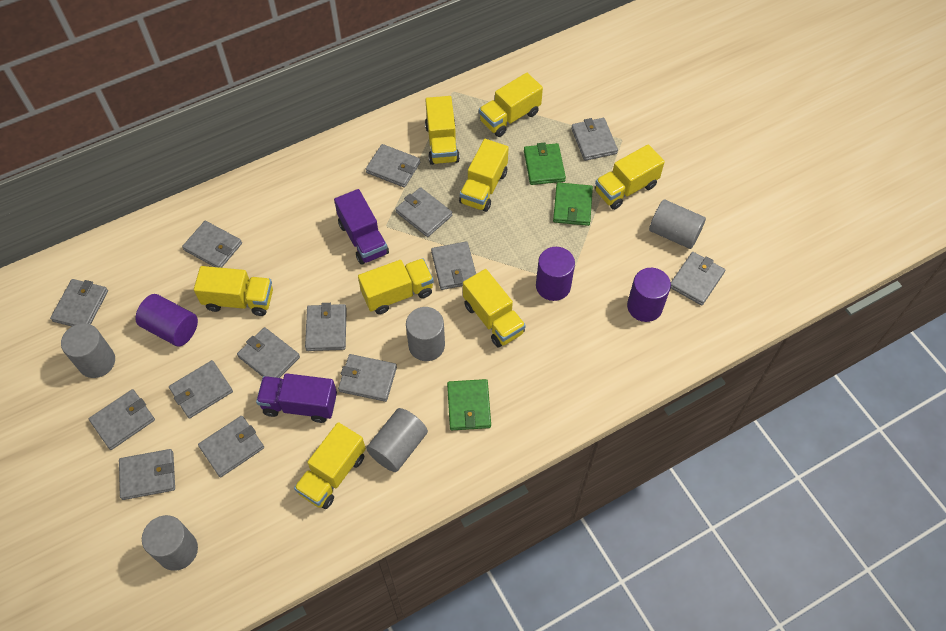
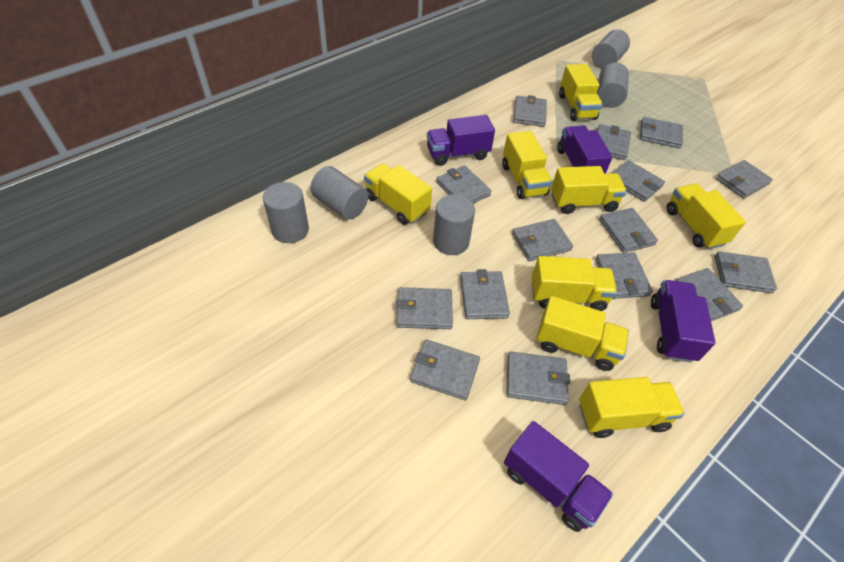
green wallet: 3 -> 0
grey wallet: 14 -> 15
purple cylinder: 3 -> 0
purple truck: 2 -> 4

